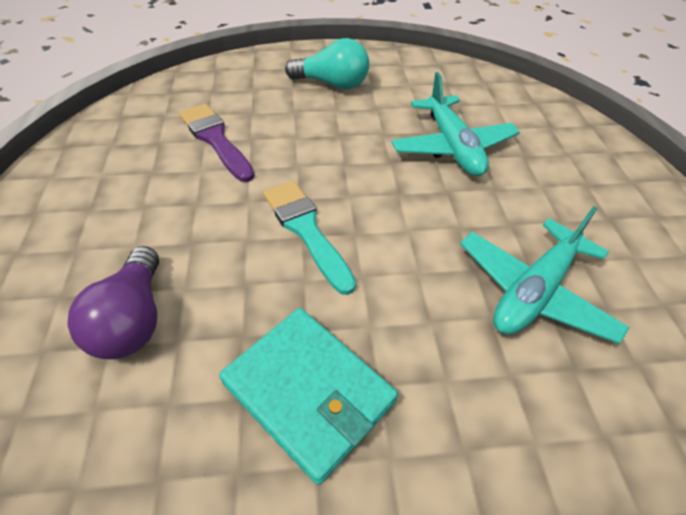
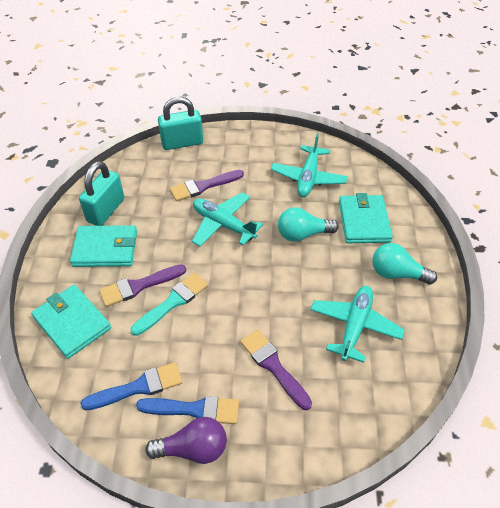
blue brush: 0 -> 2
purple brush: 1 -> 3
turquoise light bulb: 1 -> 2
turquoise padlock: 0 -> 2
turquoise plane: 2 -> 3
turquoise wallet: 1 -> 3

